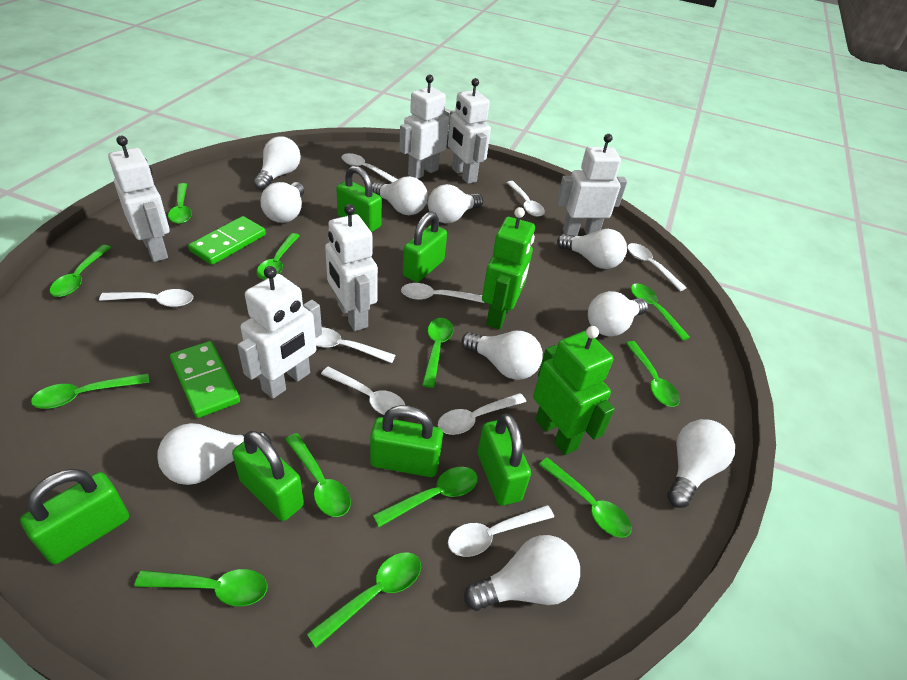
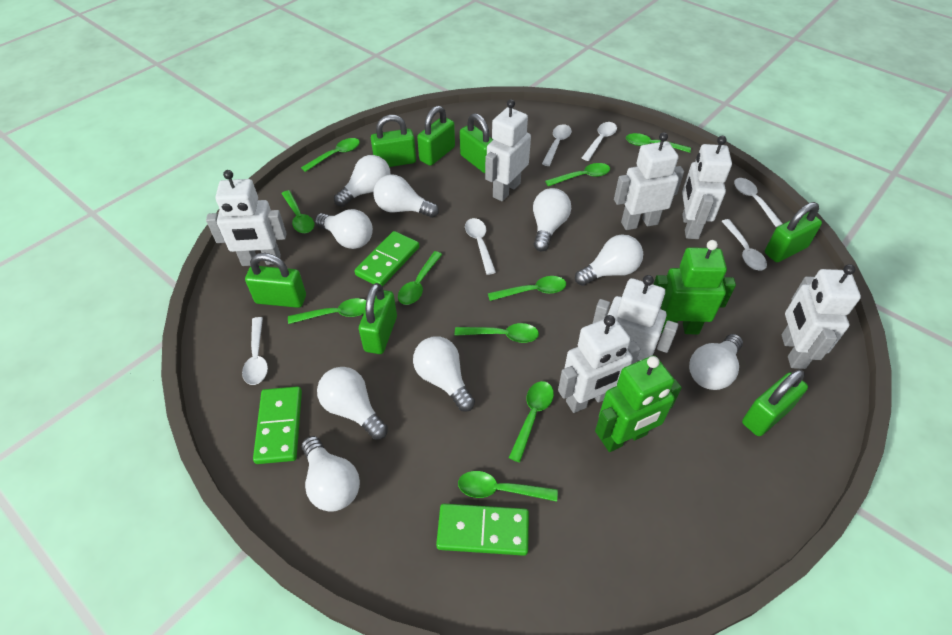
green domino: 2 -> 3
green padlock: 6 -> 7
green spoon: 12 -> 10
white light bulb: 10 -> 9
white robot: 6 -> 7
white spoon: 9 -> 6

